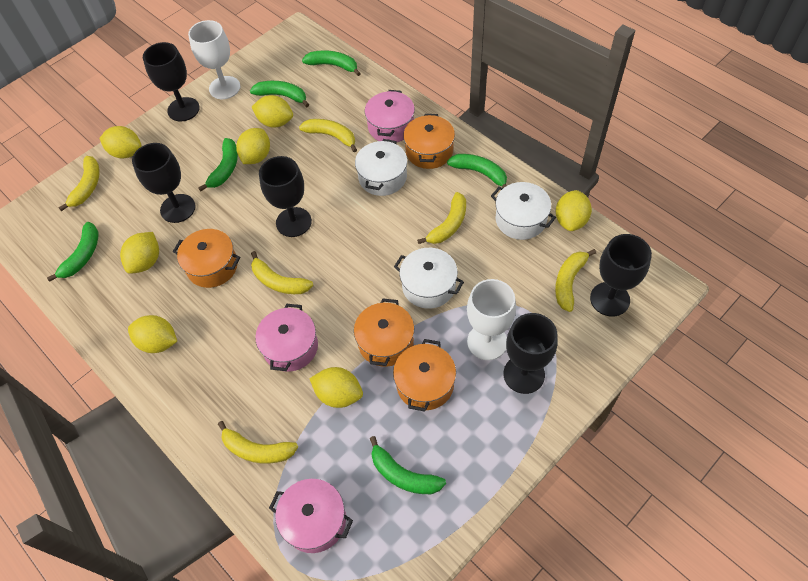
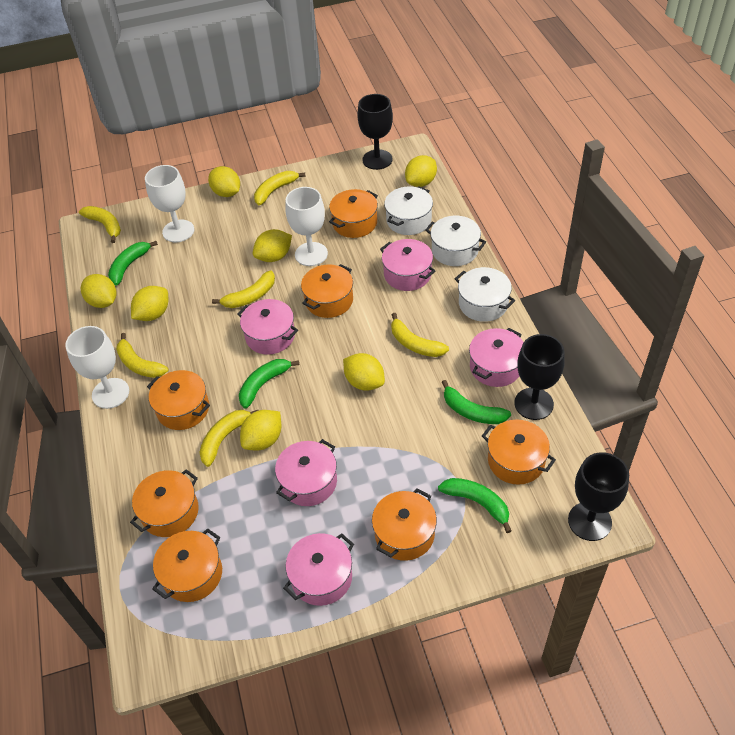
black goblet: 5 -> 3
green banana: 6 -> 4
orange pot: 4 -> 7
pink pot: 3 -> 5
white goblet: 2 -> 3

